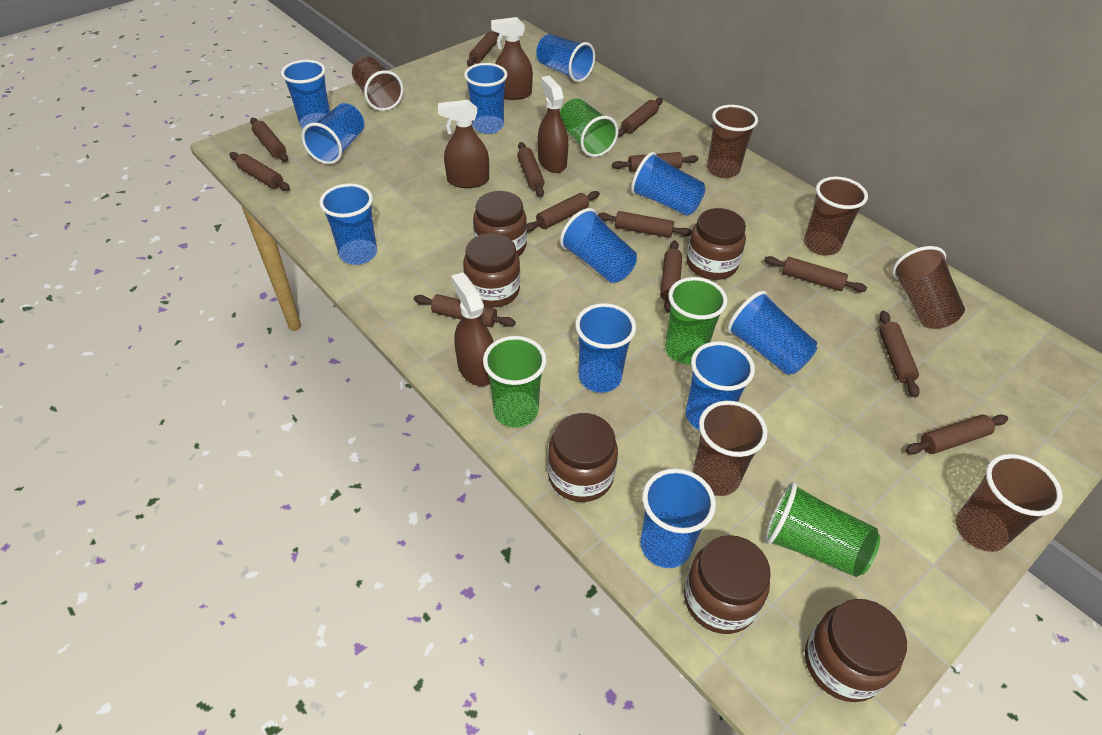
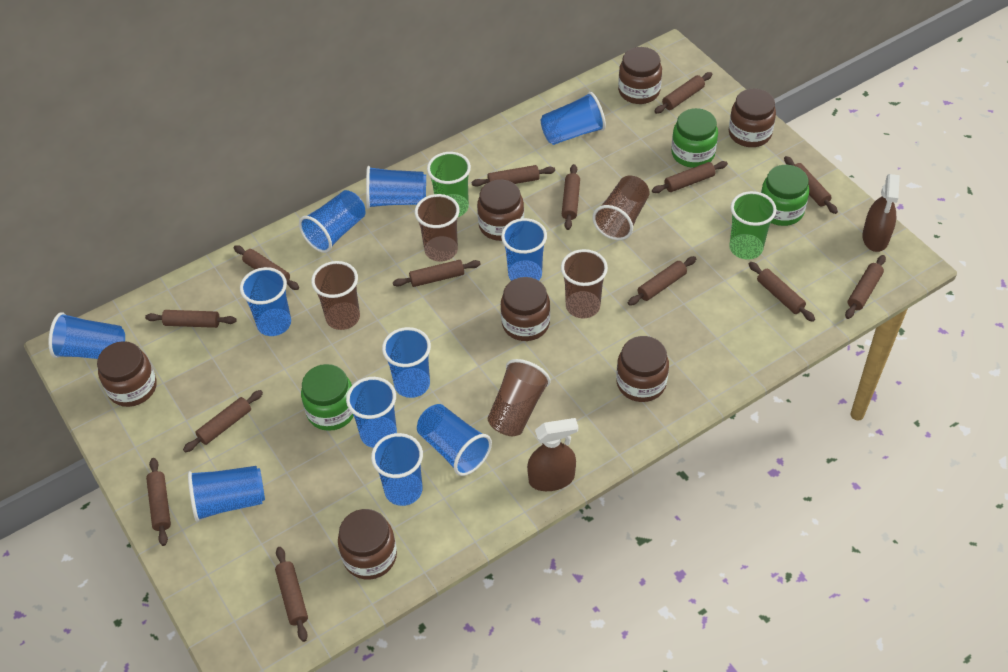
brown cup: 6 -> 5
brown jar: 6 -> 7
brown rolling pin: 13 -> 14
brown spray bottle: 4 -> 2
green cup: 4 -> 2
green jar: 0 -> 3

